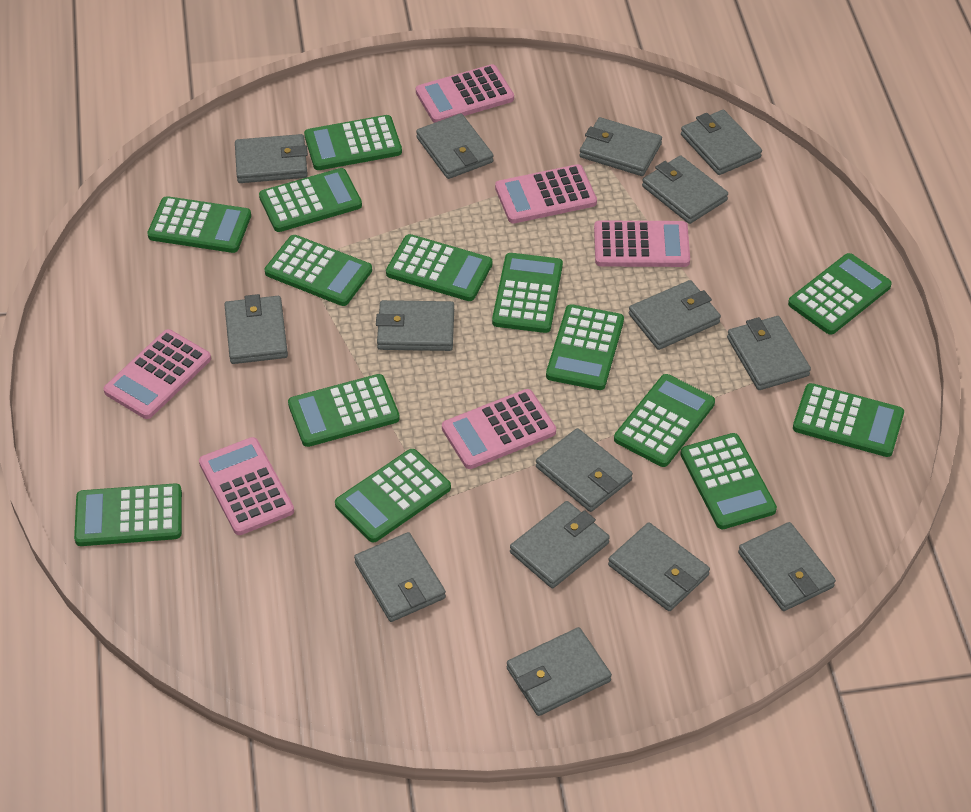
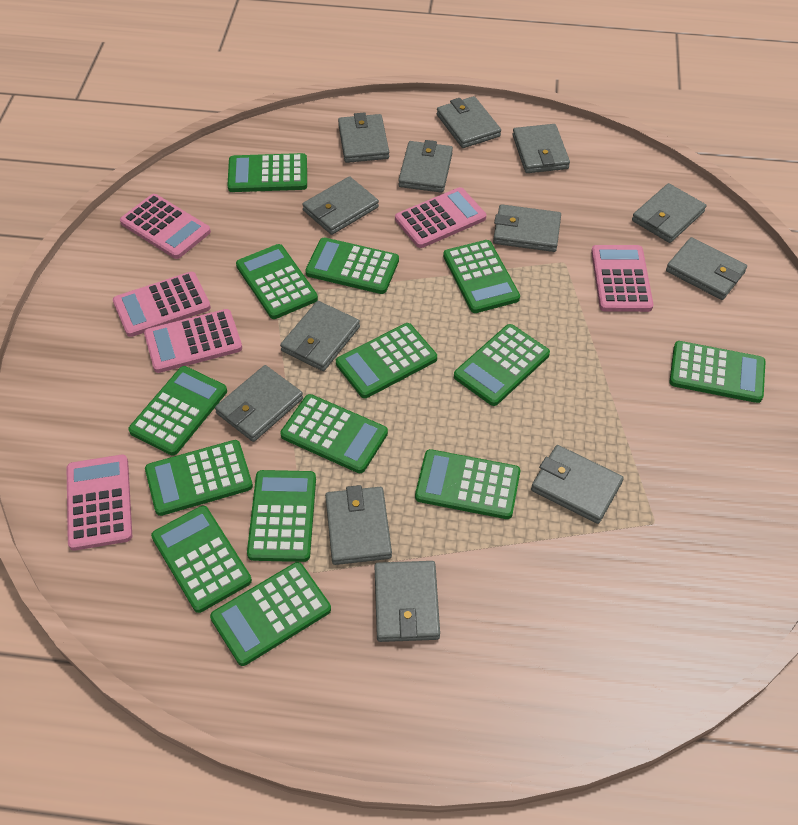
grey wallet: 15 -> 13

